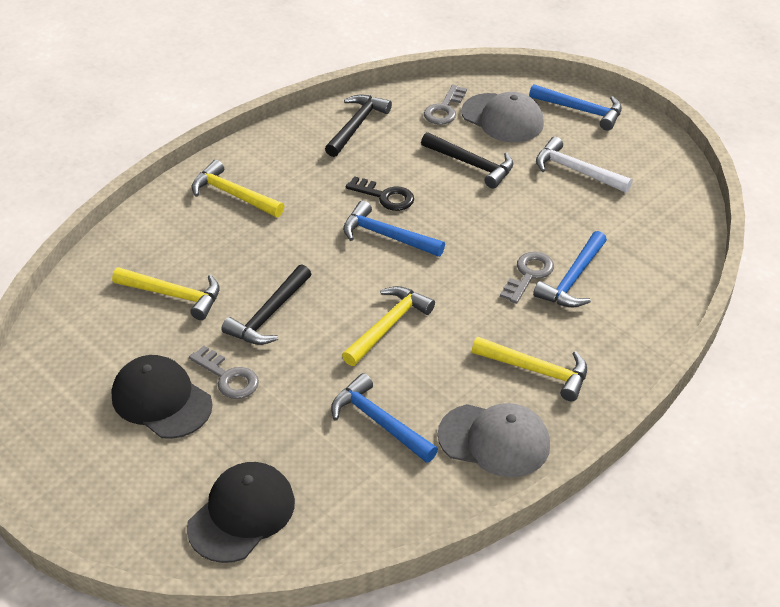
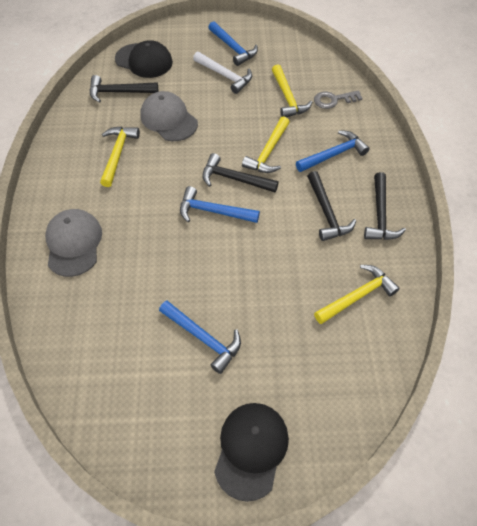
black hammer: 3 -> 4
black key: 1 -> 0
grey key: 3 -> 1

